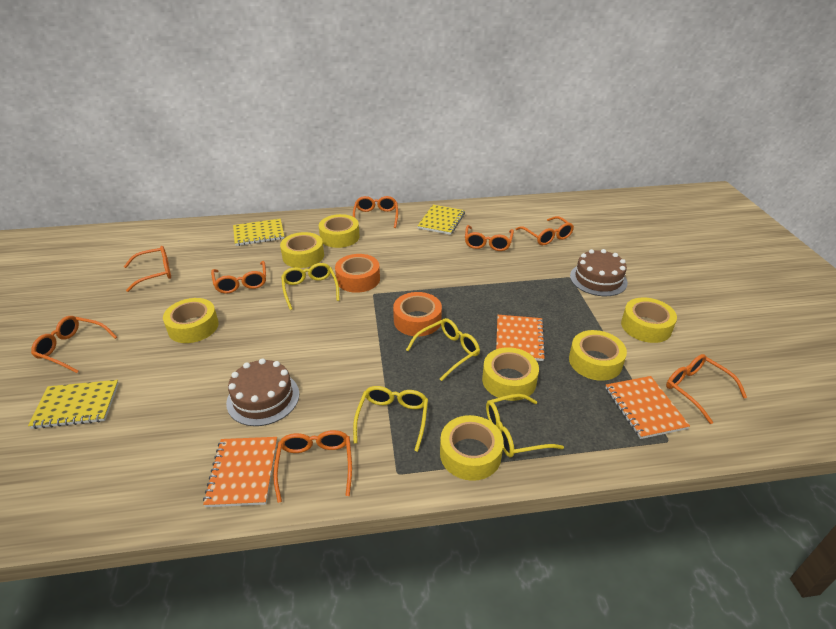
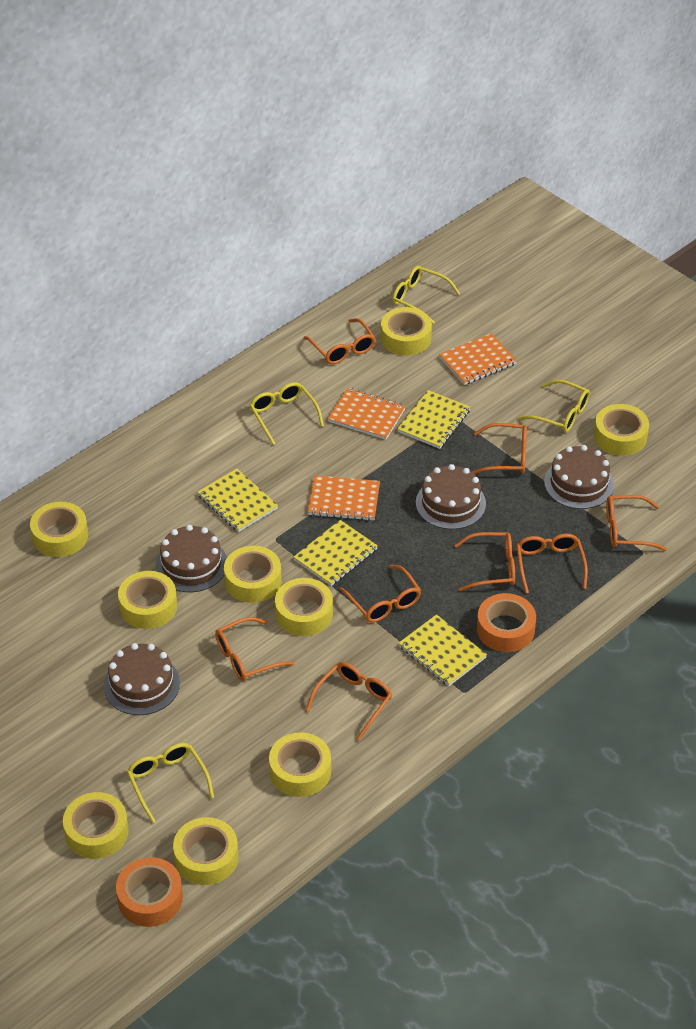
brown cake: 2 -> 4
yellow notebook: 3 -> 4
yellow tape: 7 -> 9

